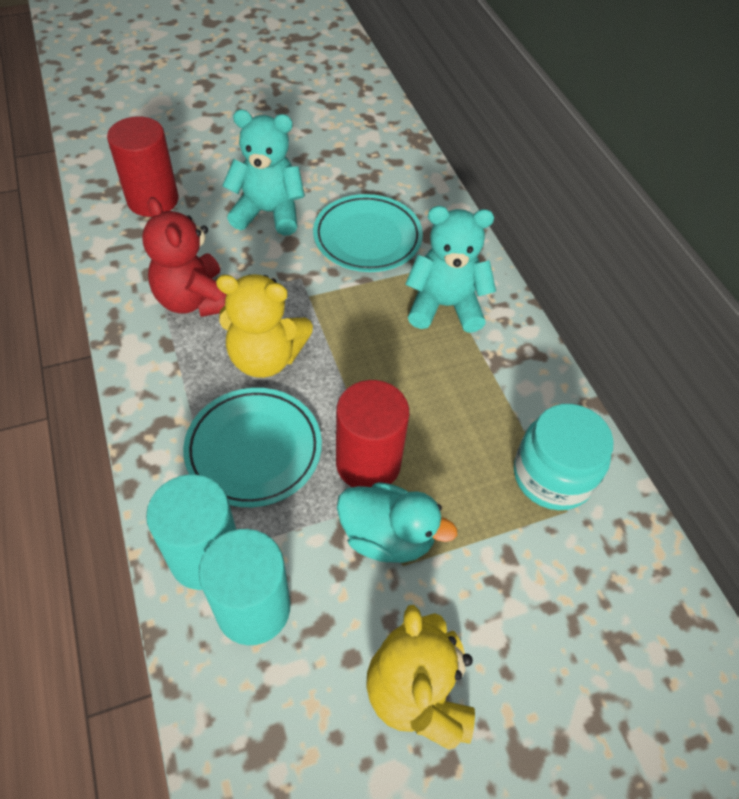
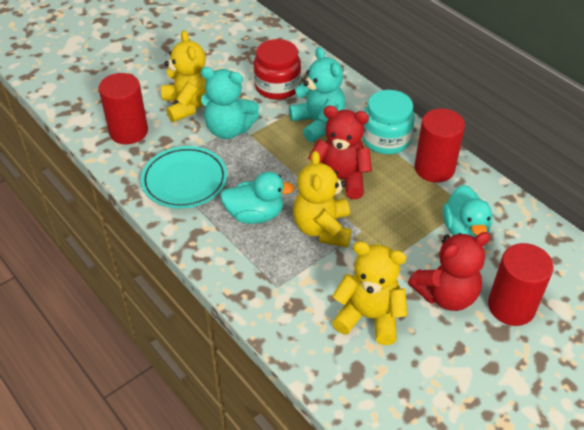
red cylinder: 2 -> 3
red jar: 0 -> 1
red teddy bear: 1 -> 2
turquoise cylinder: 2 -> 0
turquoise duck: 1 -> 2
turquoise plate: 2 -> 1
yellow teddy bear: 2 -> 3

